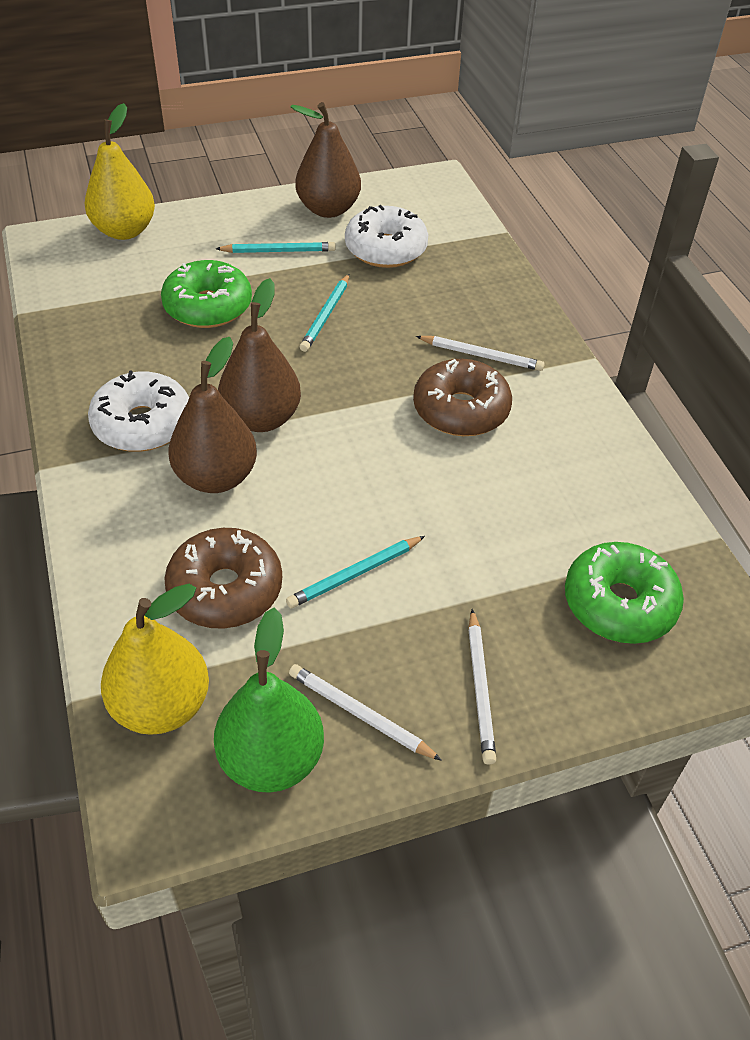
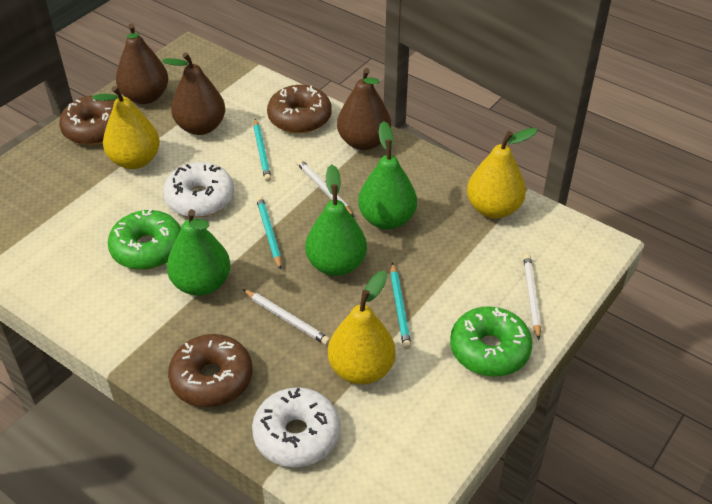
brown donut: 2 -> 3
green pear: 1 -> 3
yellow pear: 2 -> 3

